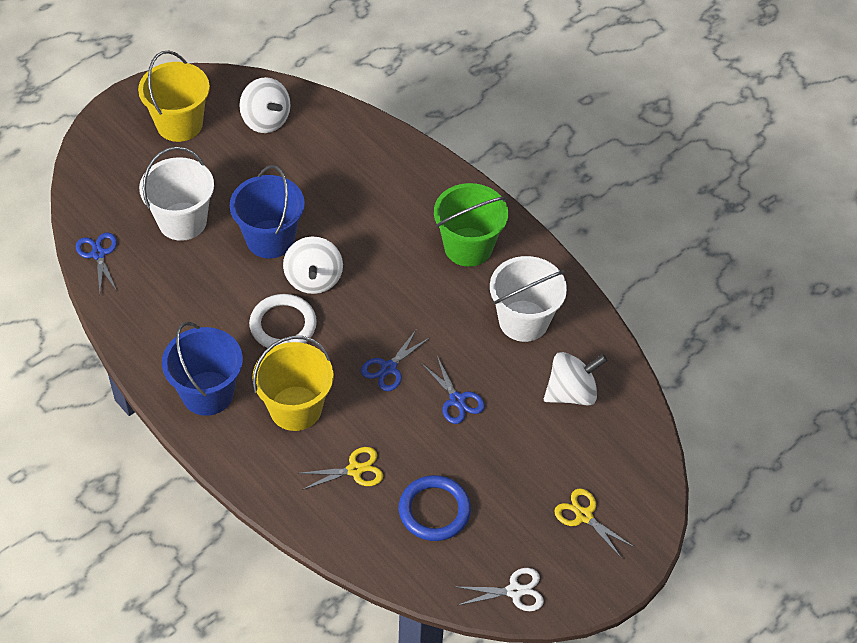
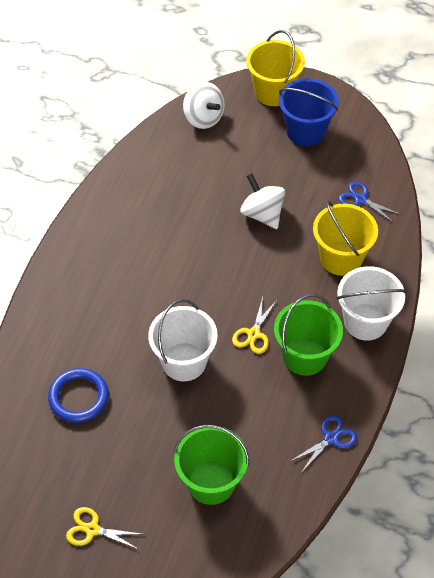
blue bucket: 2 -> 1
blue scissors: 3 -> 2
green bucket: 1 -> 2
white ring: 1 -> 0
white scissors: 1 -> 0
white spinning top: 3 -> 2

